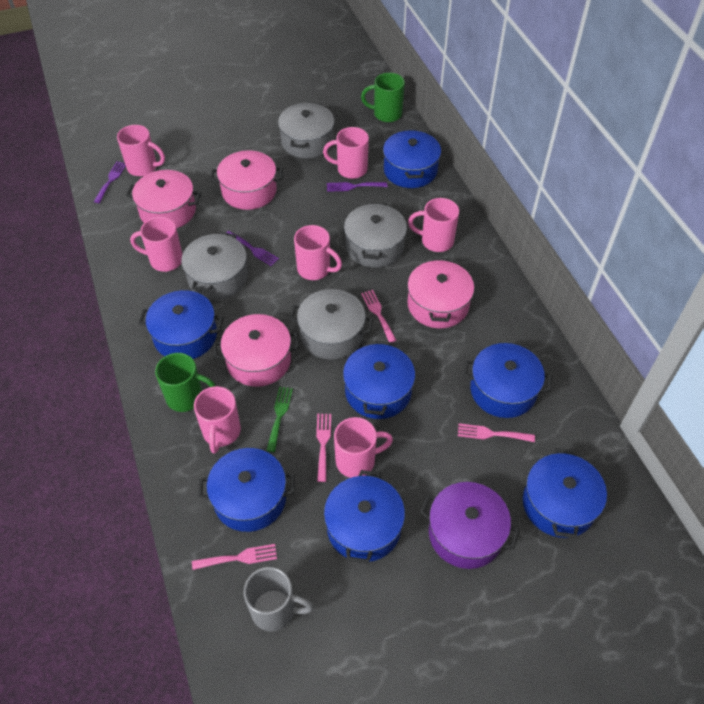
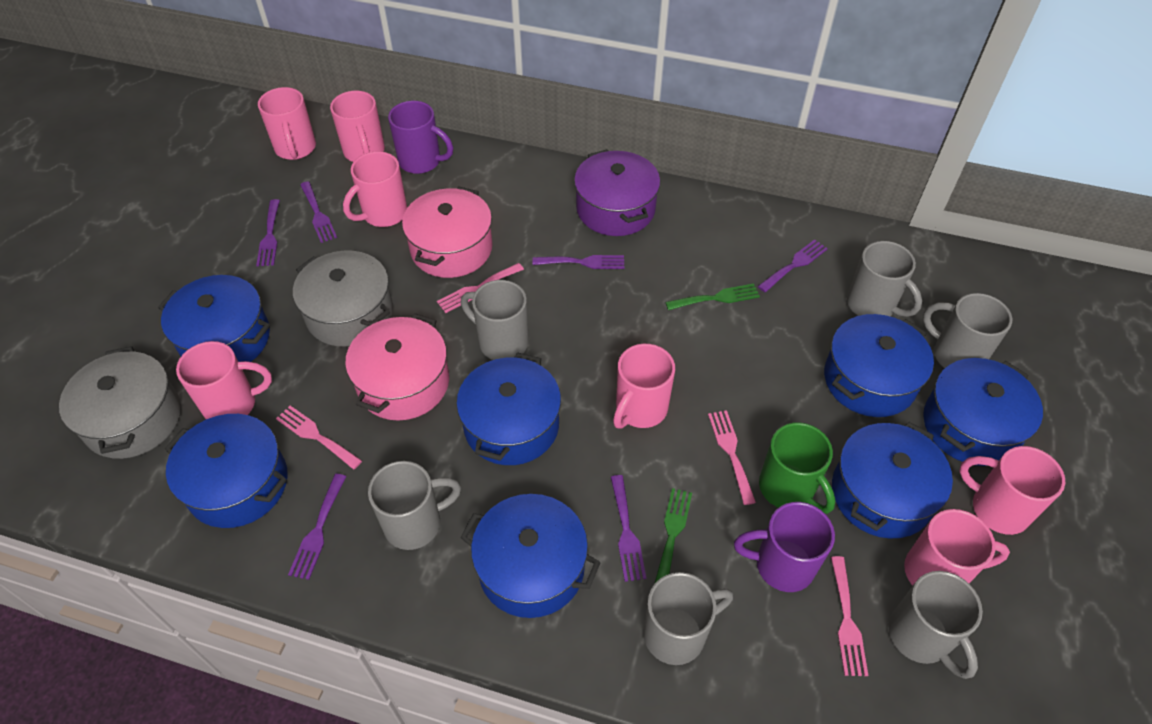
green fork: 1 -> 2
green mug: 2 -> 1
grey mug: 1 -> 6
grey pot: 4 -> 2
pink pot: 4 -> 2
purple fork: 3 -> 6
purple mug: 0 -> 2

